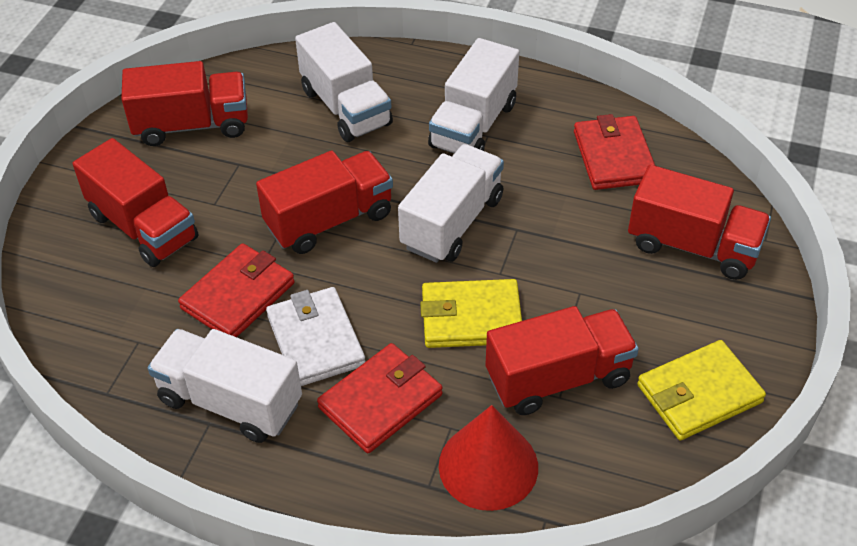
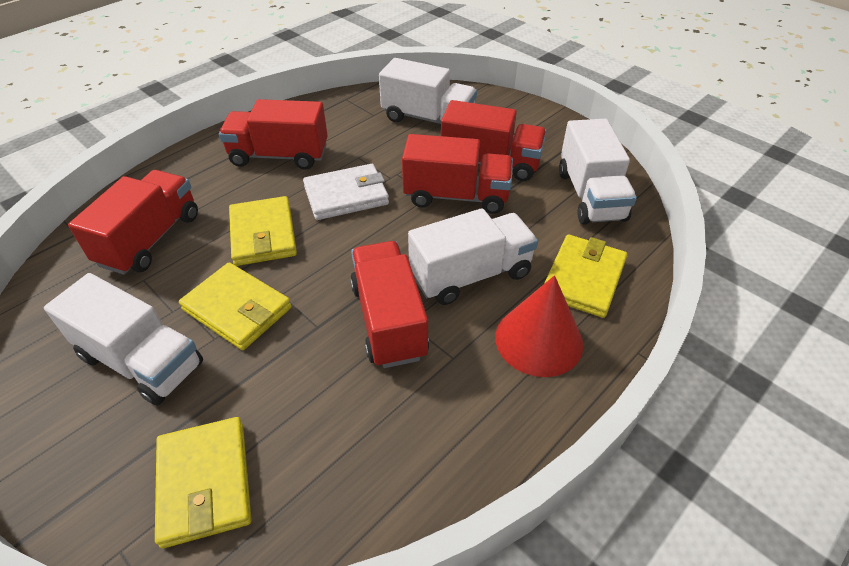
red wallet: 3 -> 0
yellow wallet: 2 -> 4

